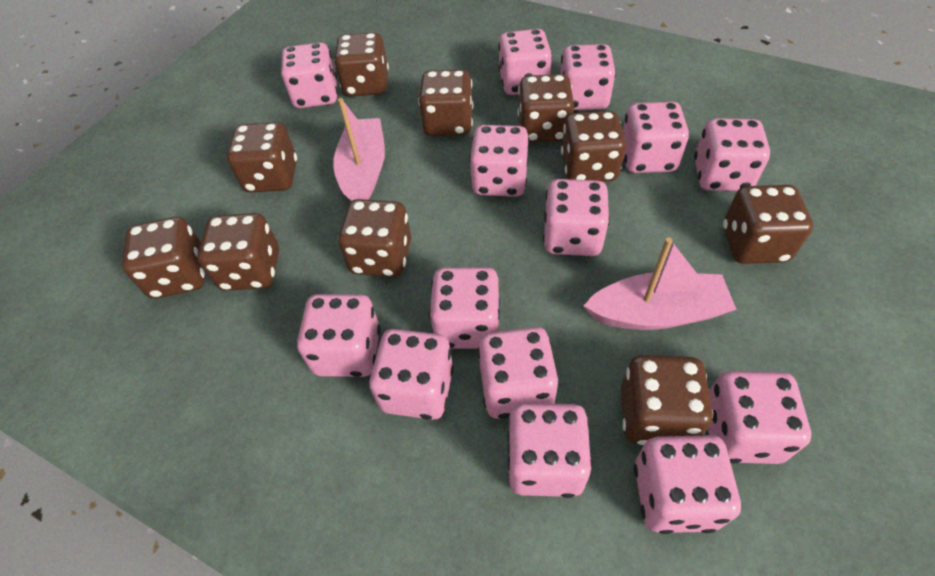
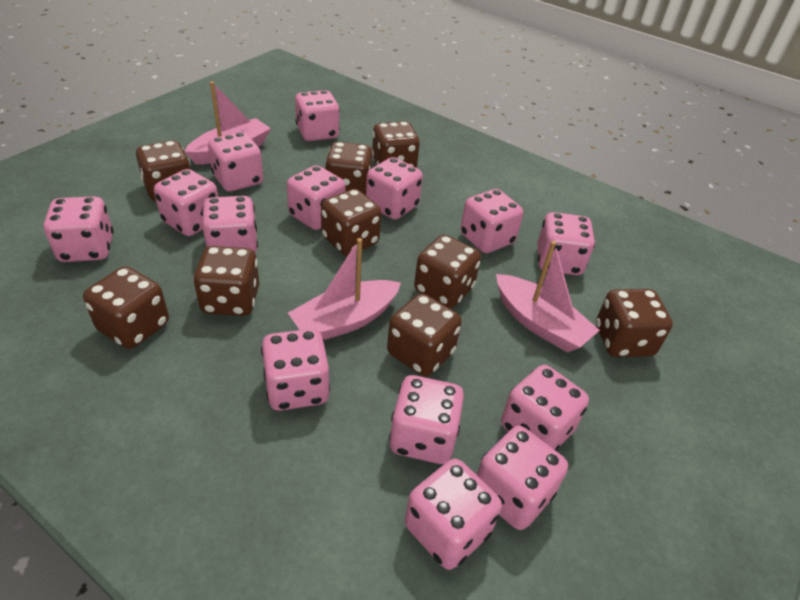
brown dice: 10 -> 9
pink boat: 2 -> 3

